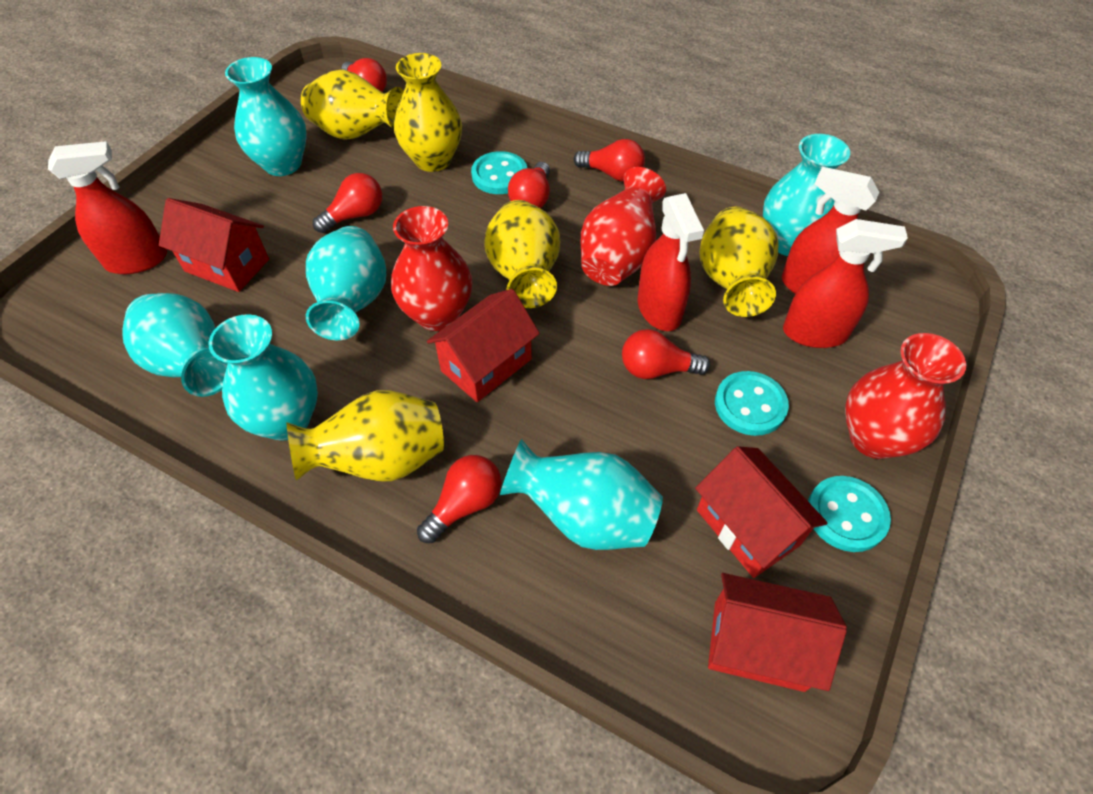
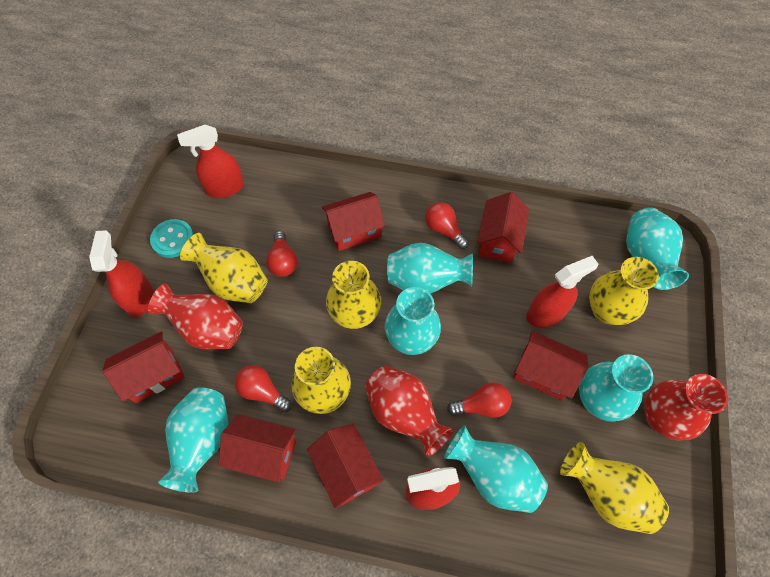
red house: 4 -> 6
red light bulb: 6 -> 4
turquoise button: 3 -> 1

